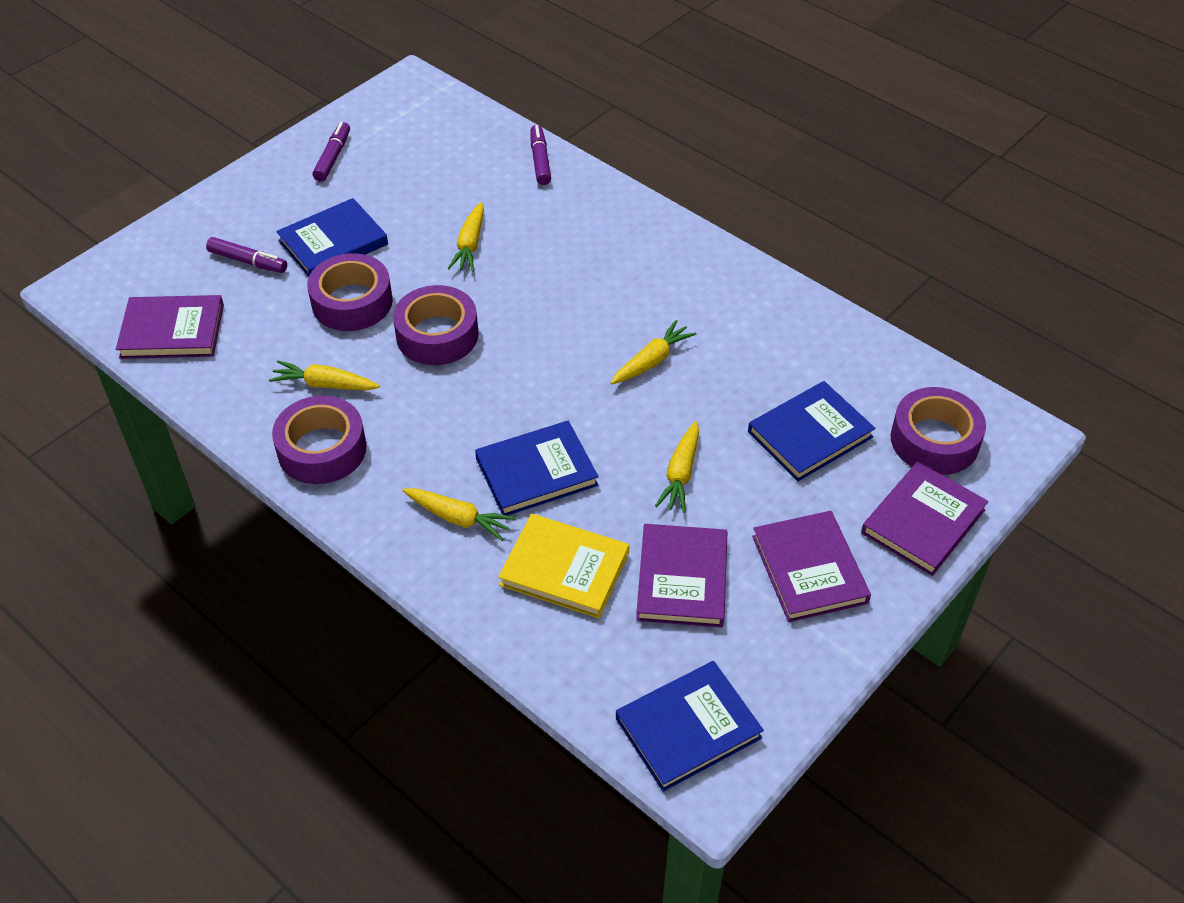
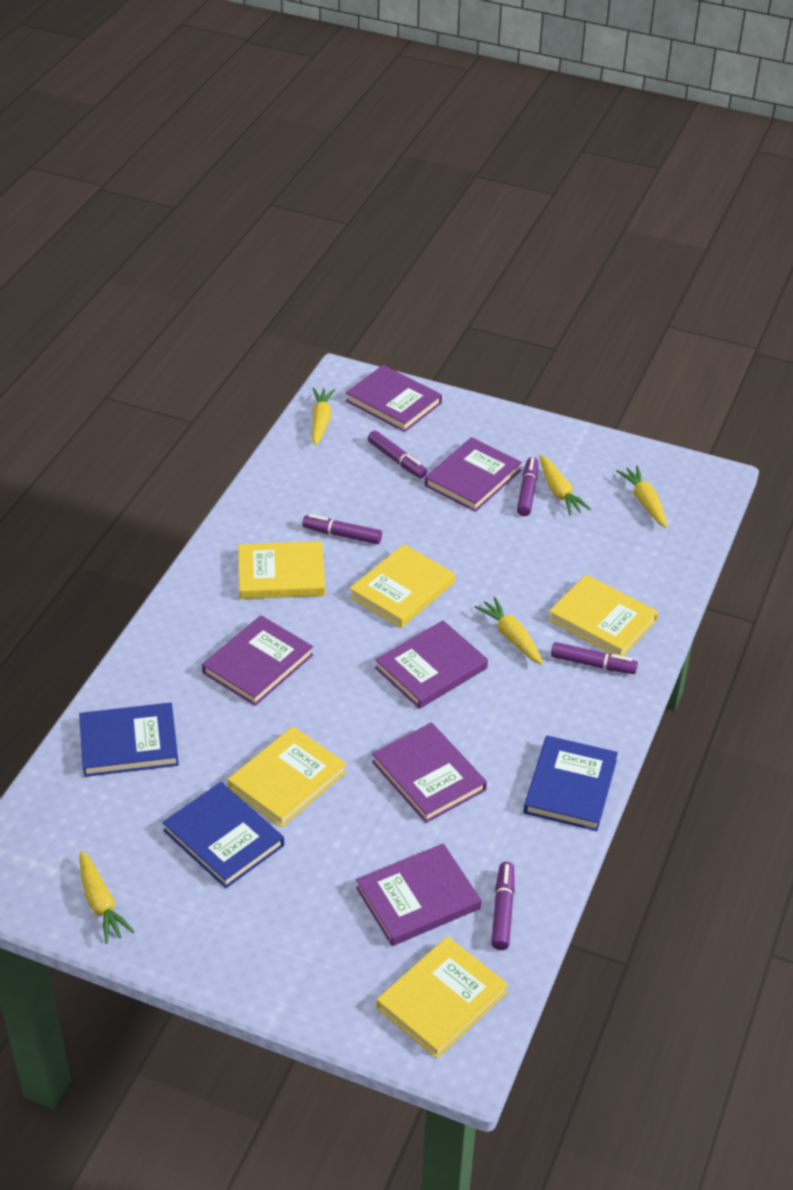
blue book: 4 -> 3
purple book: 4 -> 6
purple marker: 3 -> 5
purple tape: 4 -> 0
yellow book: 1 -> 5

